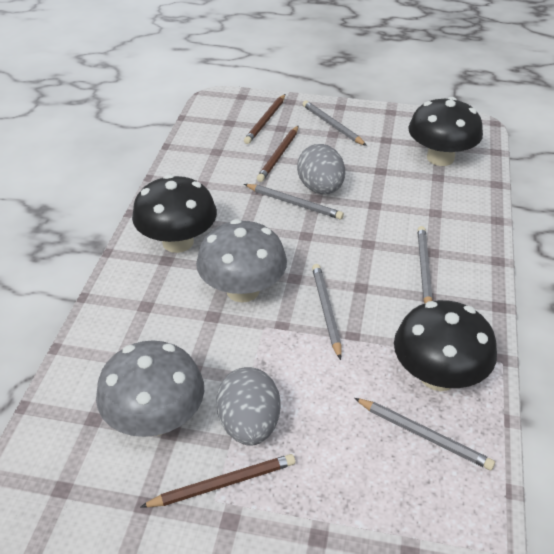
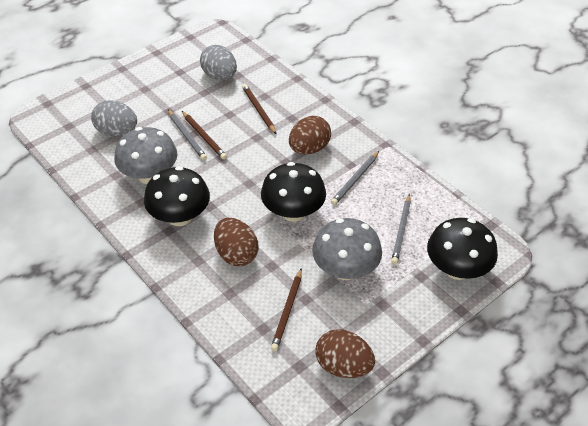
brown egg: 0 -> 3
grey pencil: 5 -> 3

